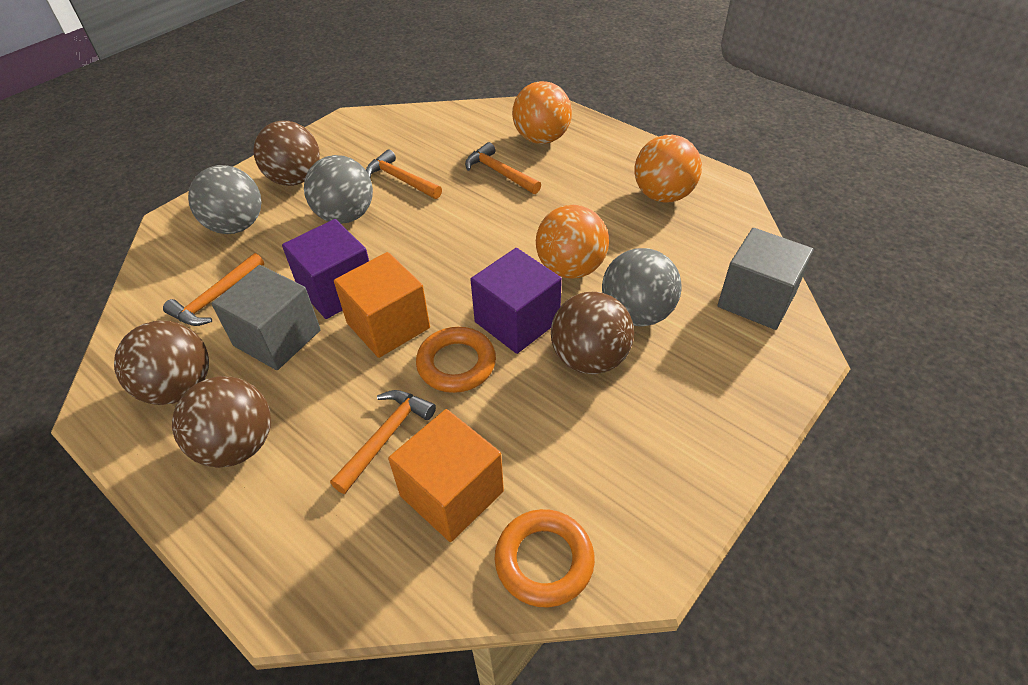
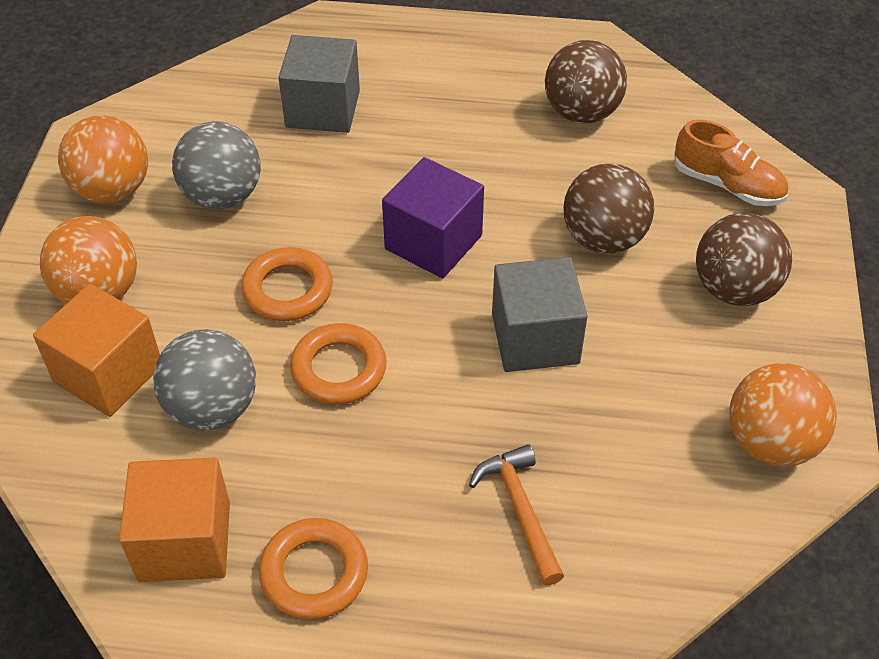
brown ball: 4 -> 3
grey ball: 3 -> 2
orange hammer: 4 -> 1
orange ring: 2 -> 3
orange shoe: 0 -> 1
purple cube: 2 -> 1

